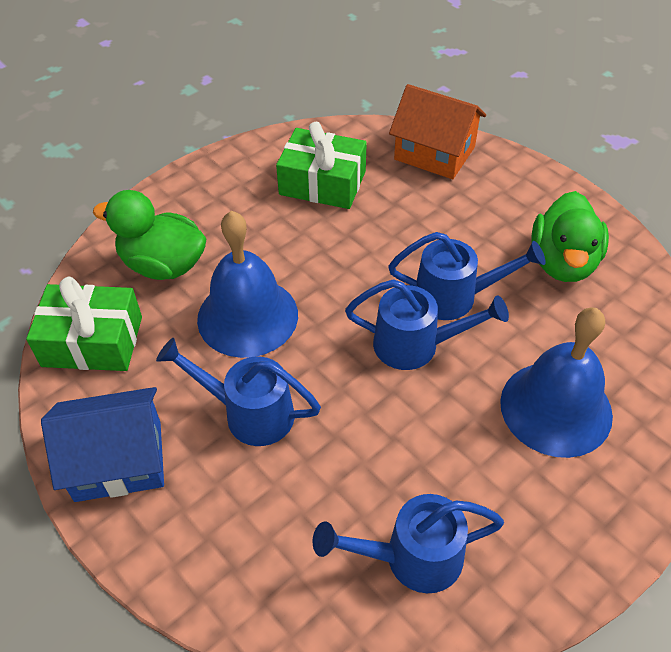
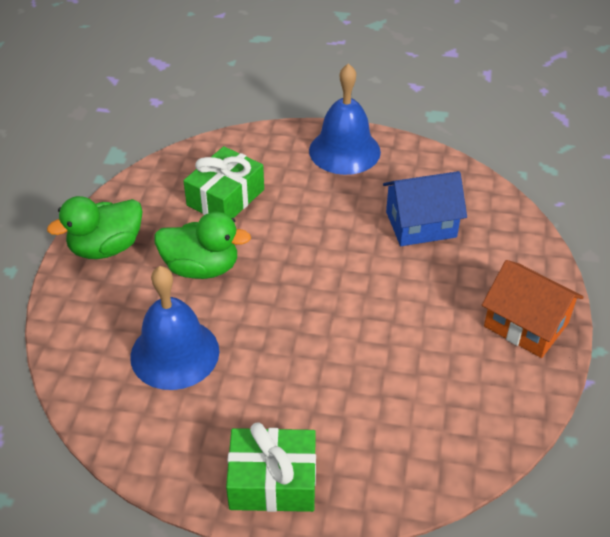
blue watering can: 4 -> 0

